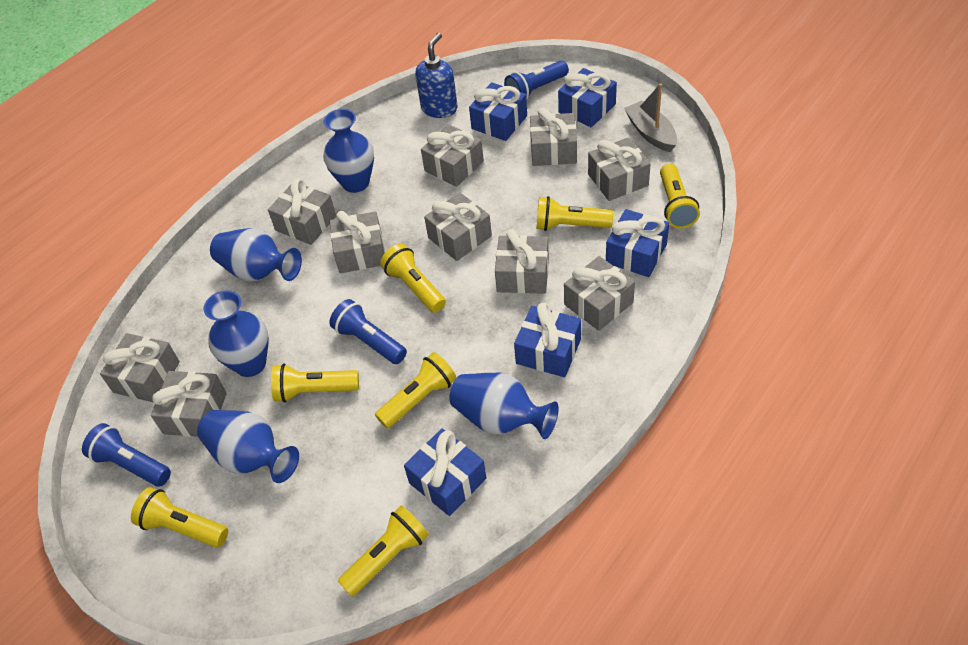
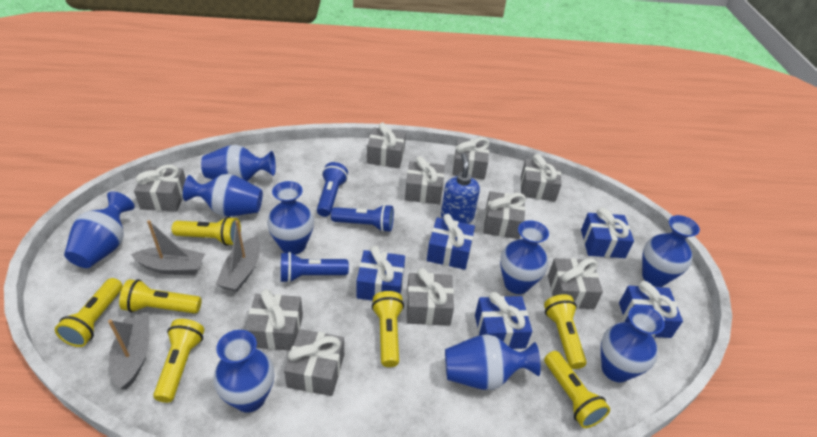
blue vase: 5 -> 9
grey boat: 1 -> 3

